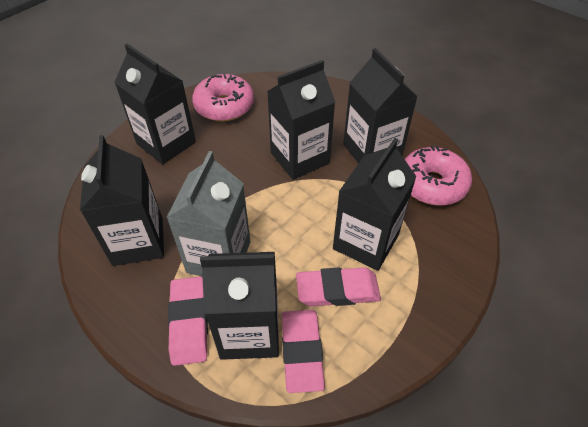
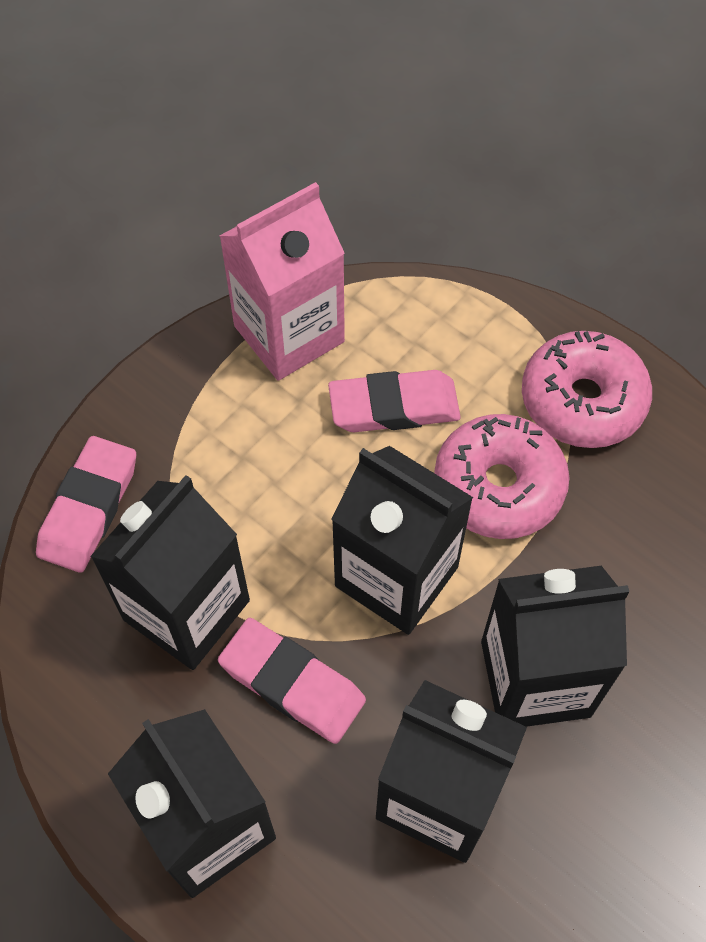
black carton: 6 -> 5
grey carton: 1 -> 0
pink carton: 0 -> 1

